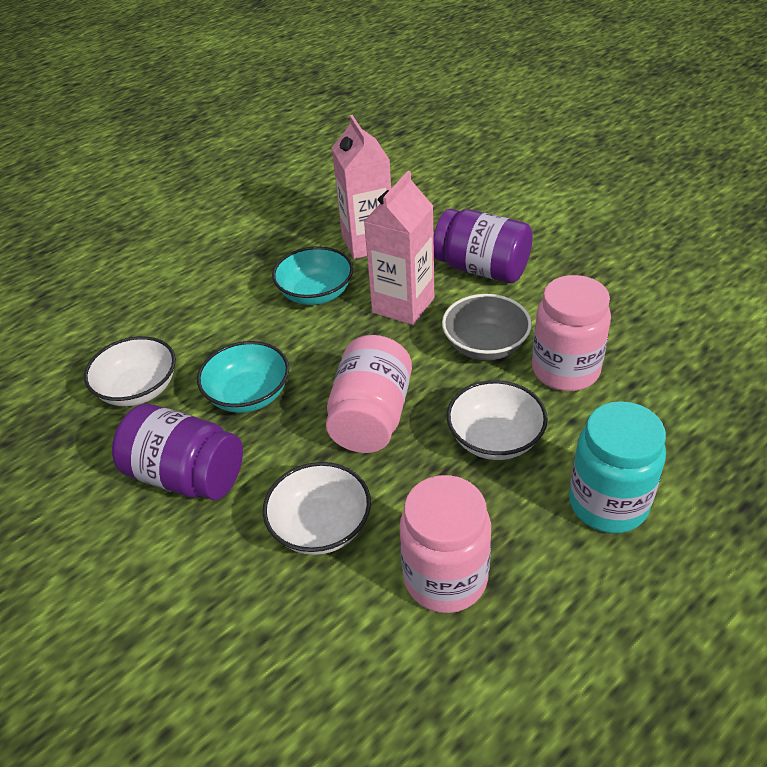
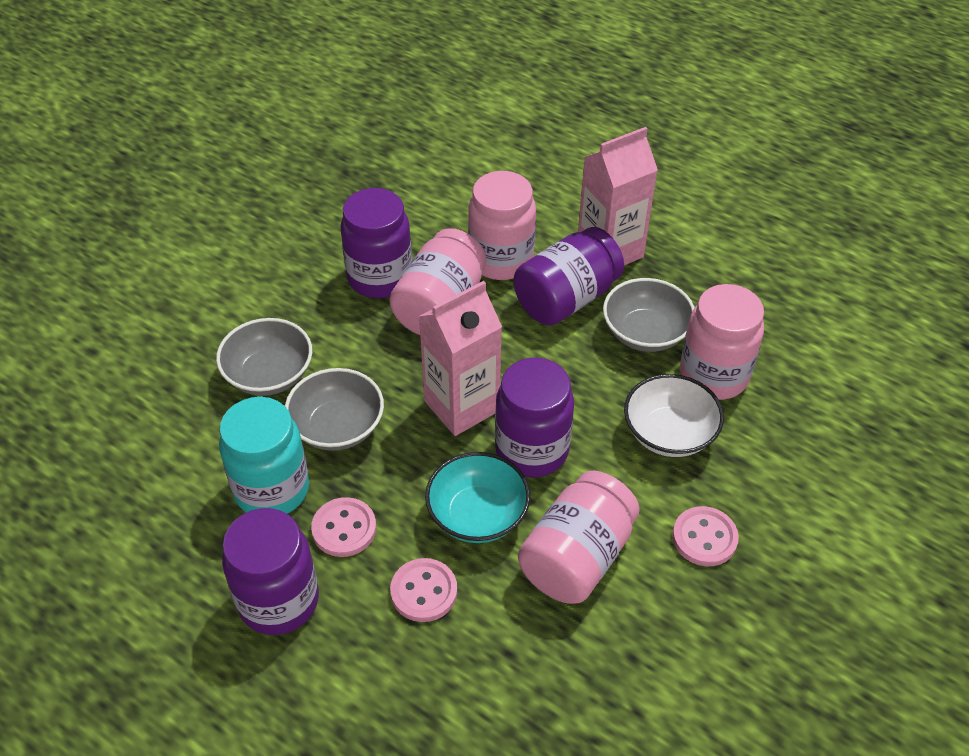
grey bowl: 1 -> 3
pink button: 0 -> 3
pink jar: 3 -> 4
purple jar: 2 -> 4
turquoise bowl: 2 -> 1
white bowl: 3 -> 1

